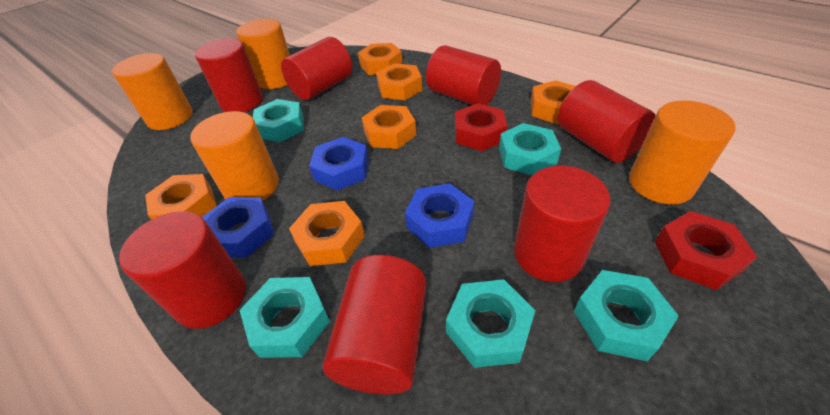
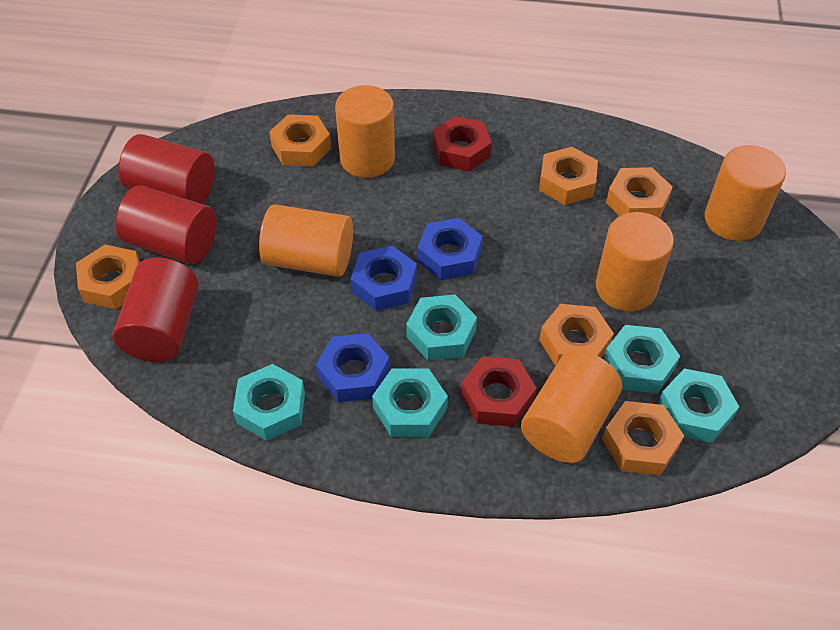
orange cylinder: 4 -> 5
red cylinder: 7 -> 3

